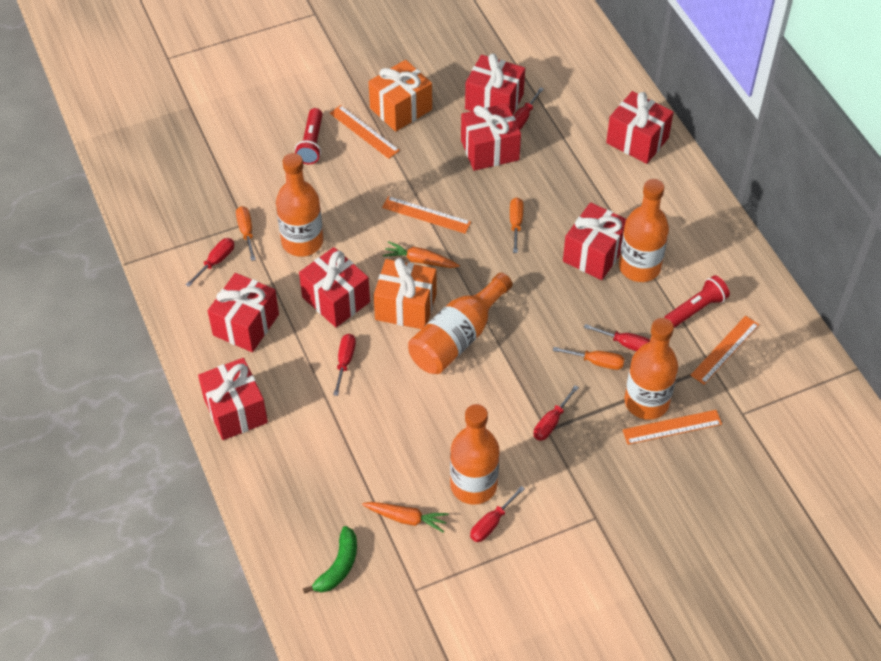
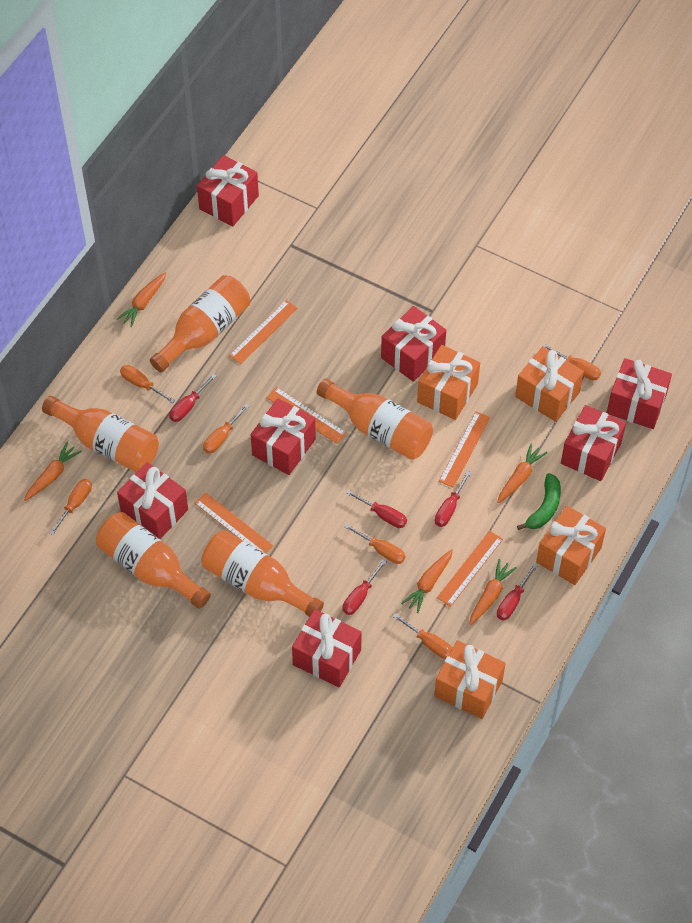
orange carrot: 2 -> 5
orange gift: 2 -> 4
orange ruler: 4 -> 5
orange screwdriver: 3 -> 6
red flashlight: 2 -> 0
red screwdriver: 6 -> 5

